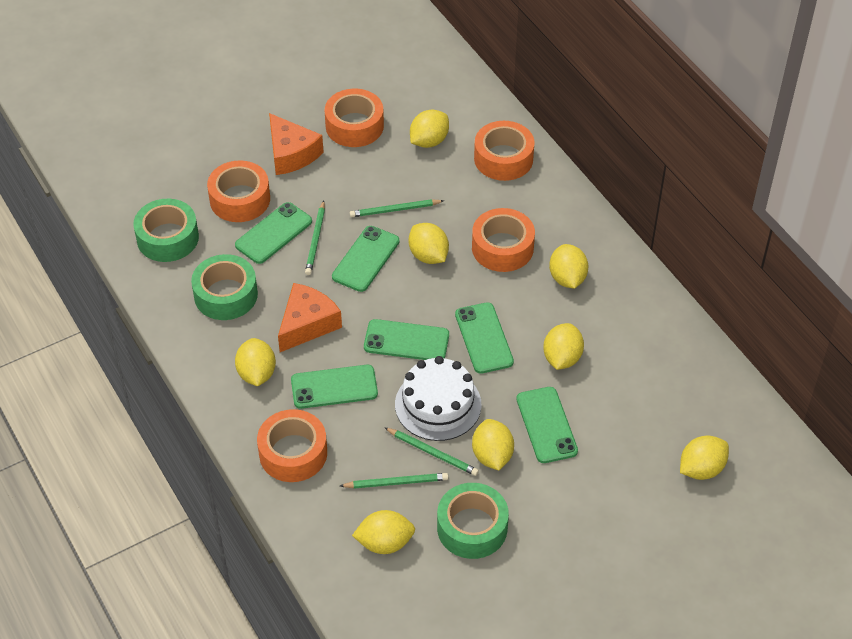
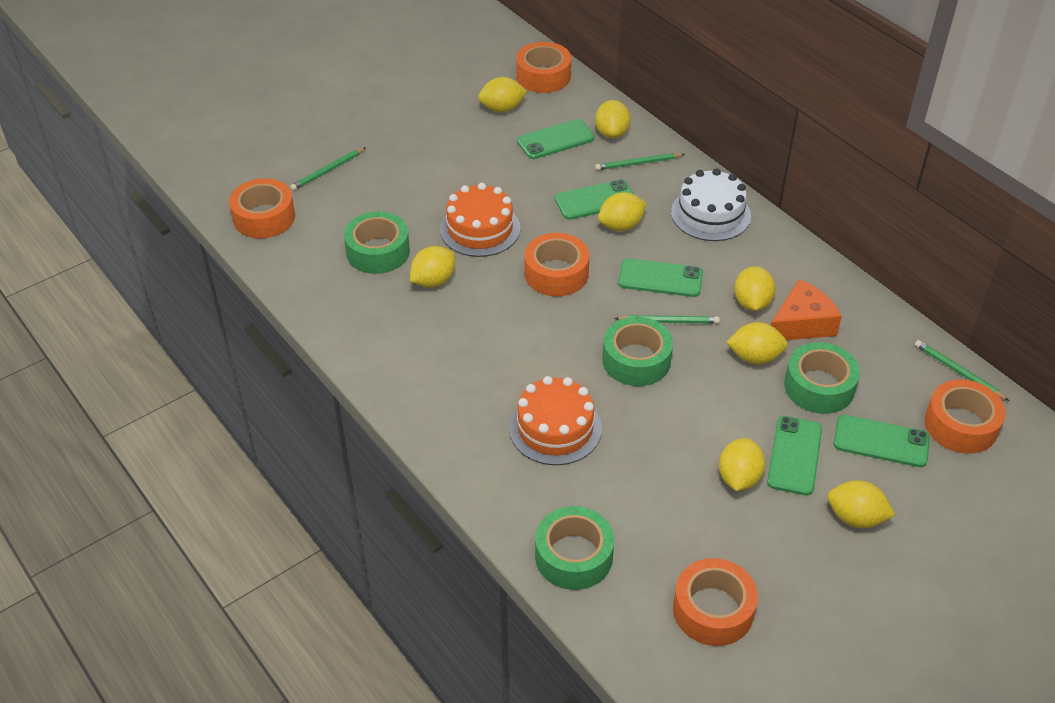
green phone: 6 -> 5
green tape: 3 -> 4
orange cake: 0 -> 2
orange cheese: 2 -> 1

